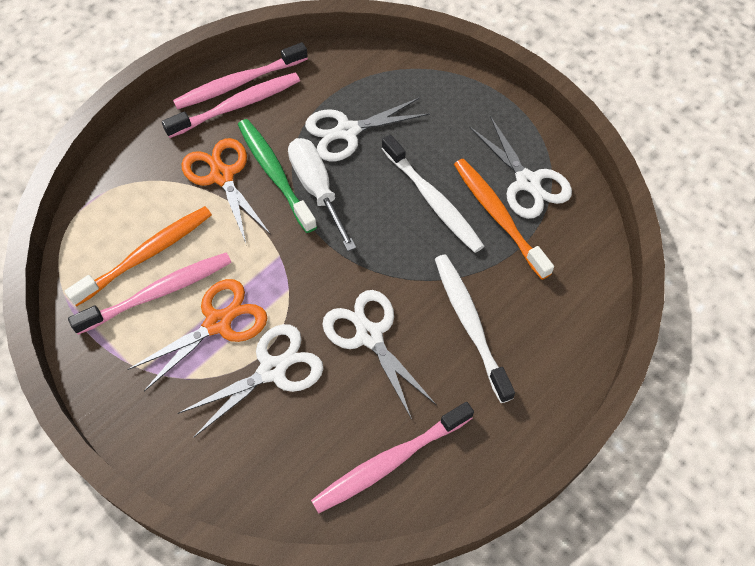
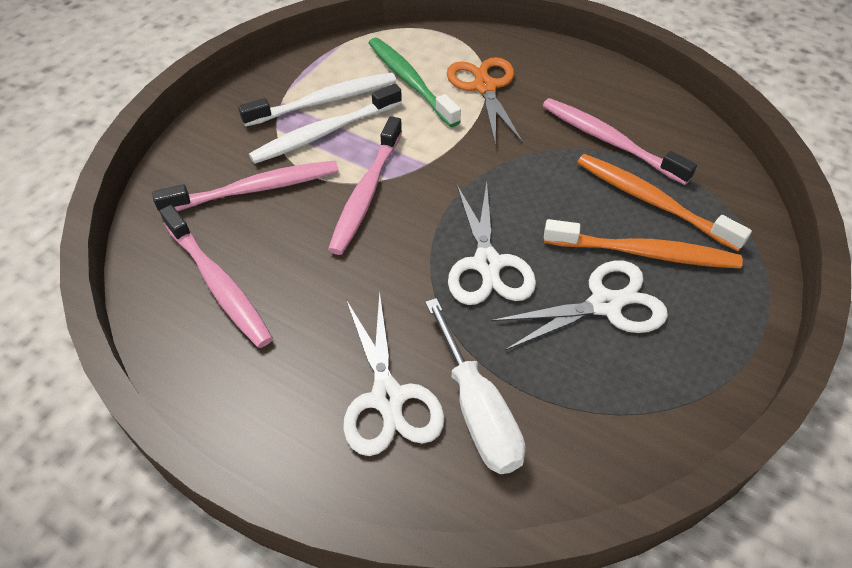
orange scissors: 2 -> 1
white scissors: 4 -> 3

